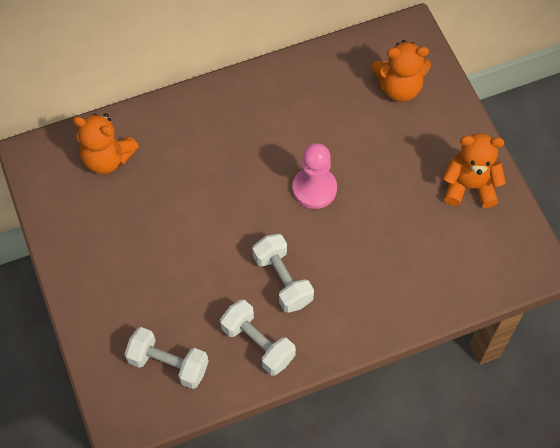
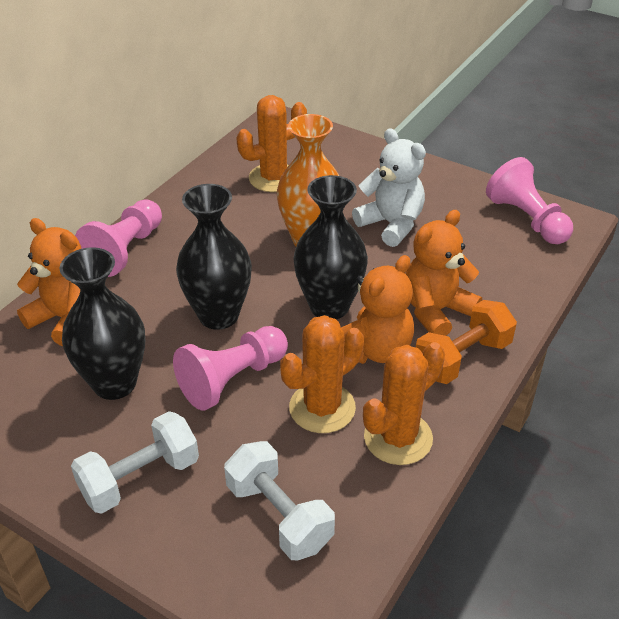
black vase: 0 -> 3
orange cactus: 0 -> 3
orange dumbbell: 0 -> 1
orange vase: 0 -> 1
pink pawn: 1 -> 3
white dumbbell: 3 -> 2
white teddy bear: 0 -> 1

